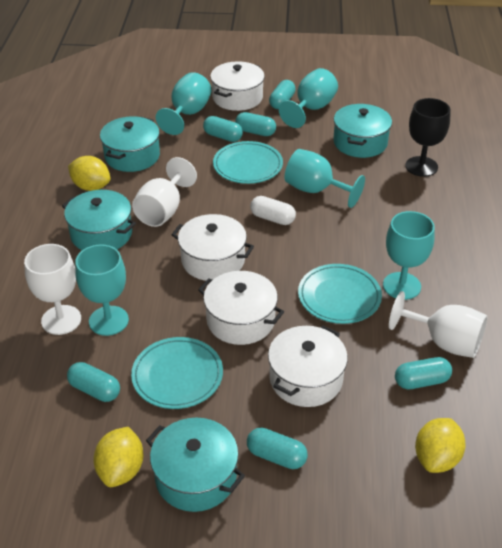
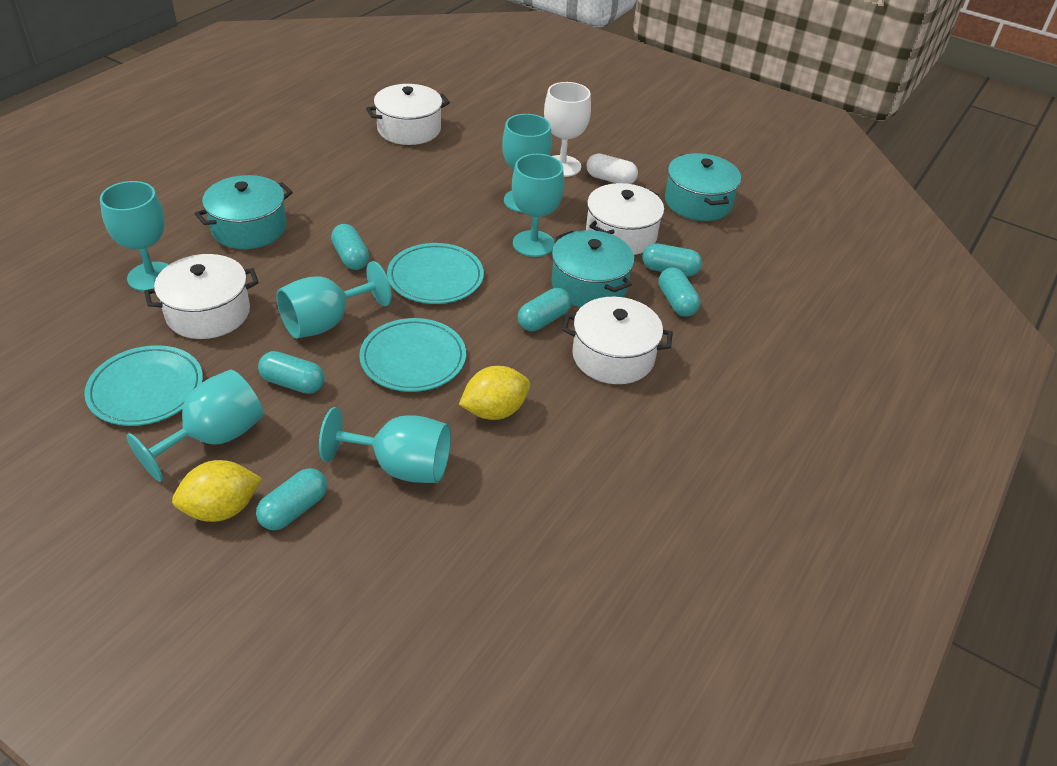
black goblet: 1 -> 0
turquoise goblet: 5 -> 6
turquoise pot: 4 -> 3
white goblet: 3 -> 1
yellow lemon: 3 -> 2

